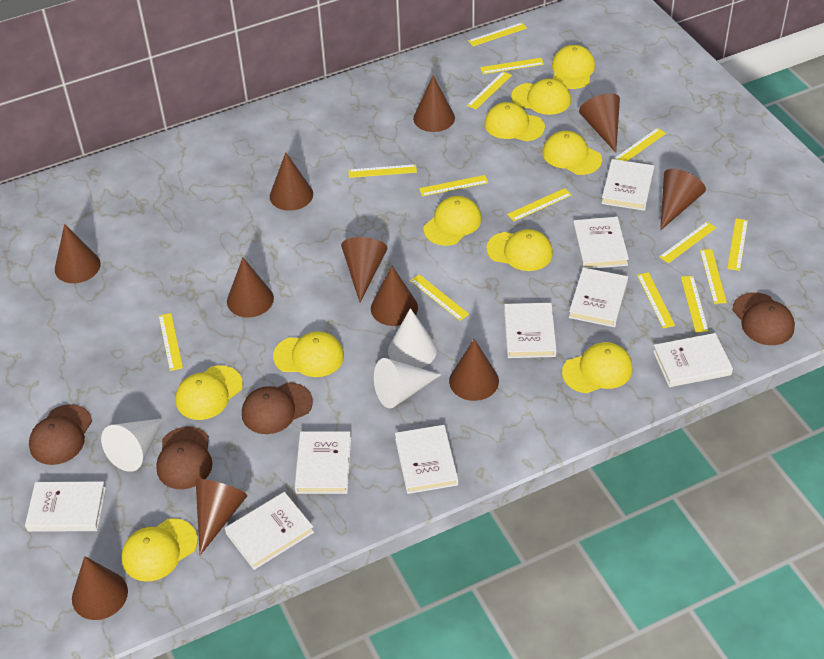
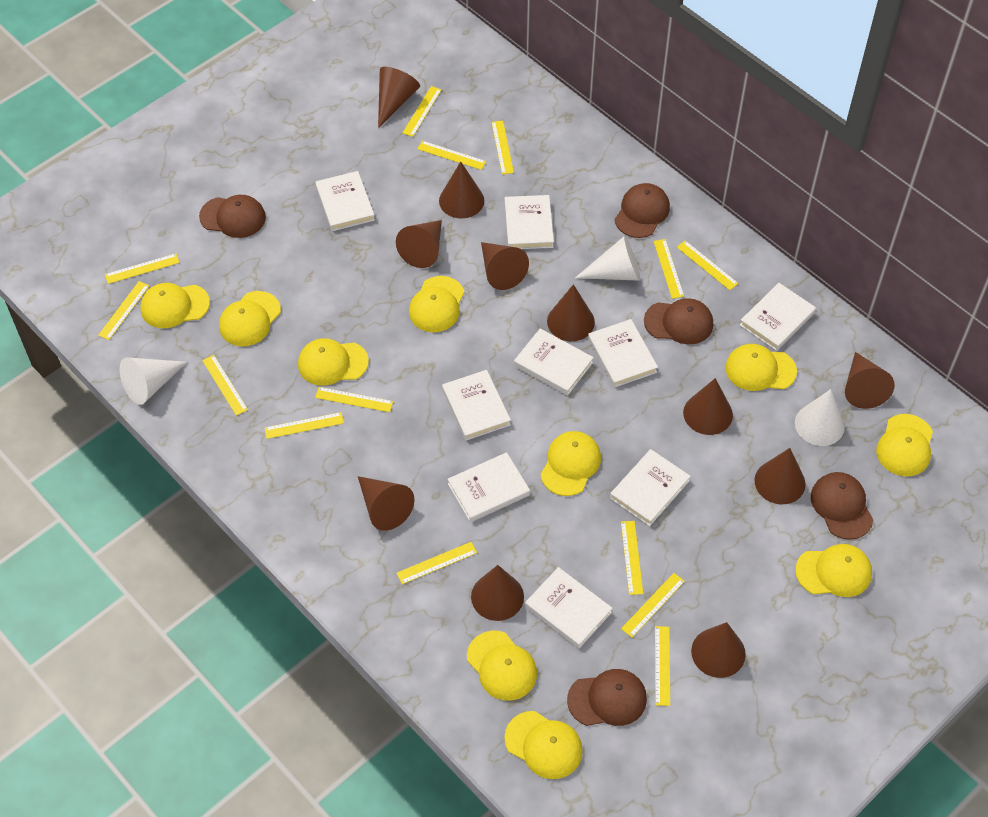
brown cap: 4 -> 5

